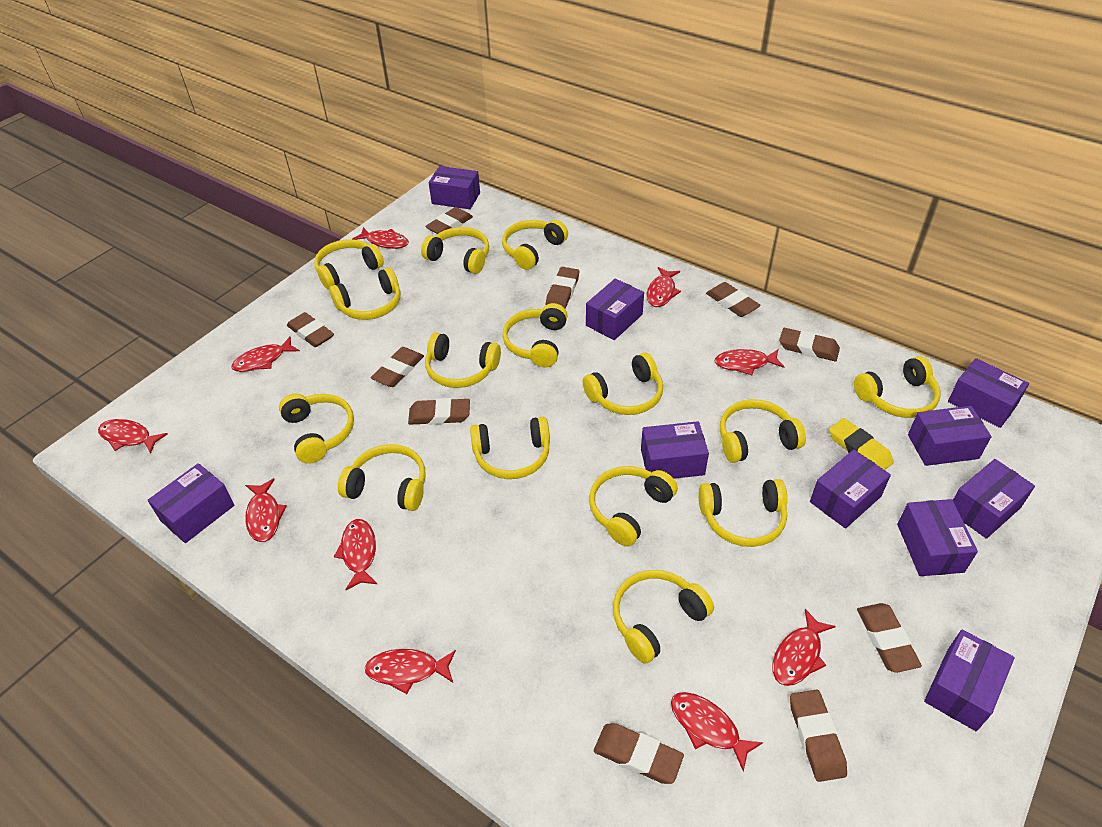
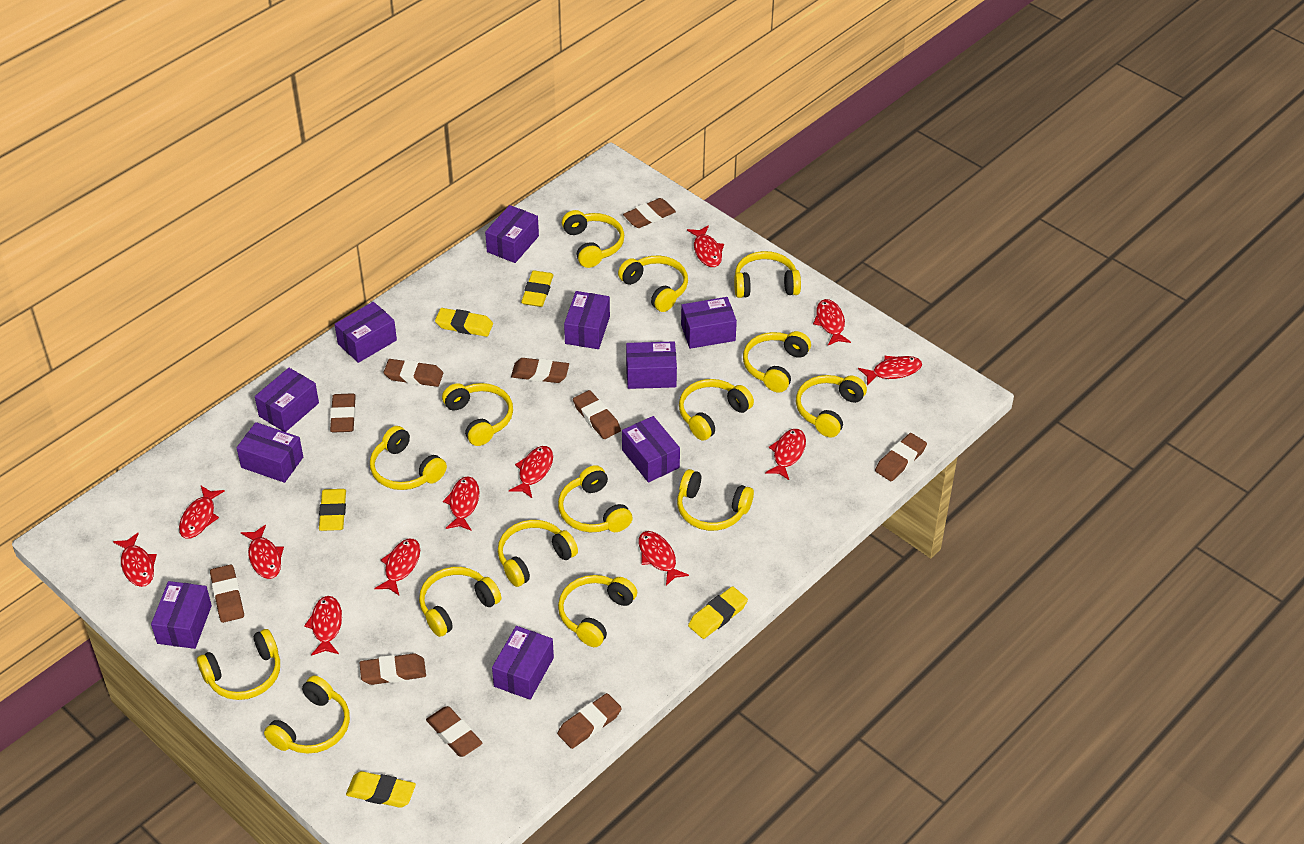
red fish: 10 -> 12
yellow eraser: 1 -> 5

